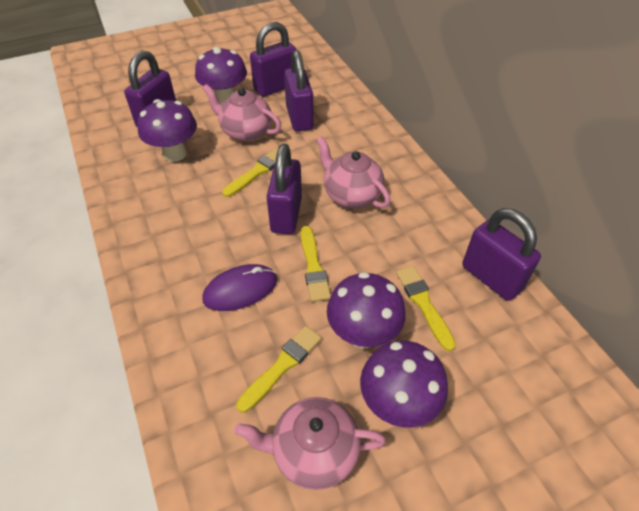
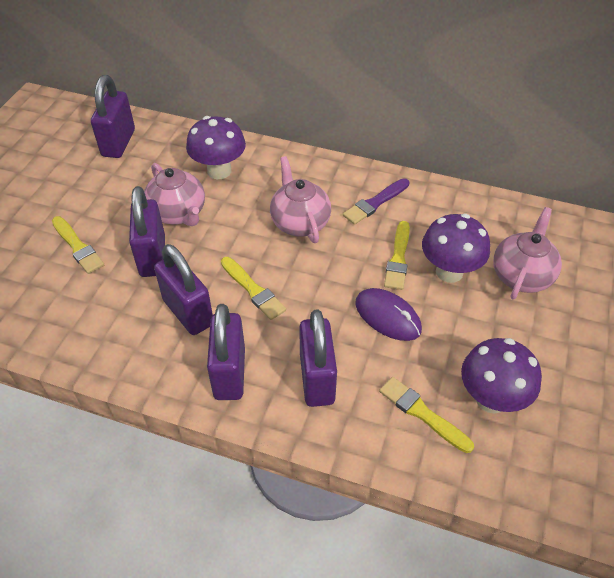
purple brush: 0 -> 1
purple mushroom: 4 -> 3

